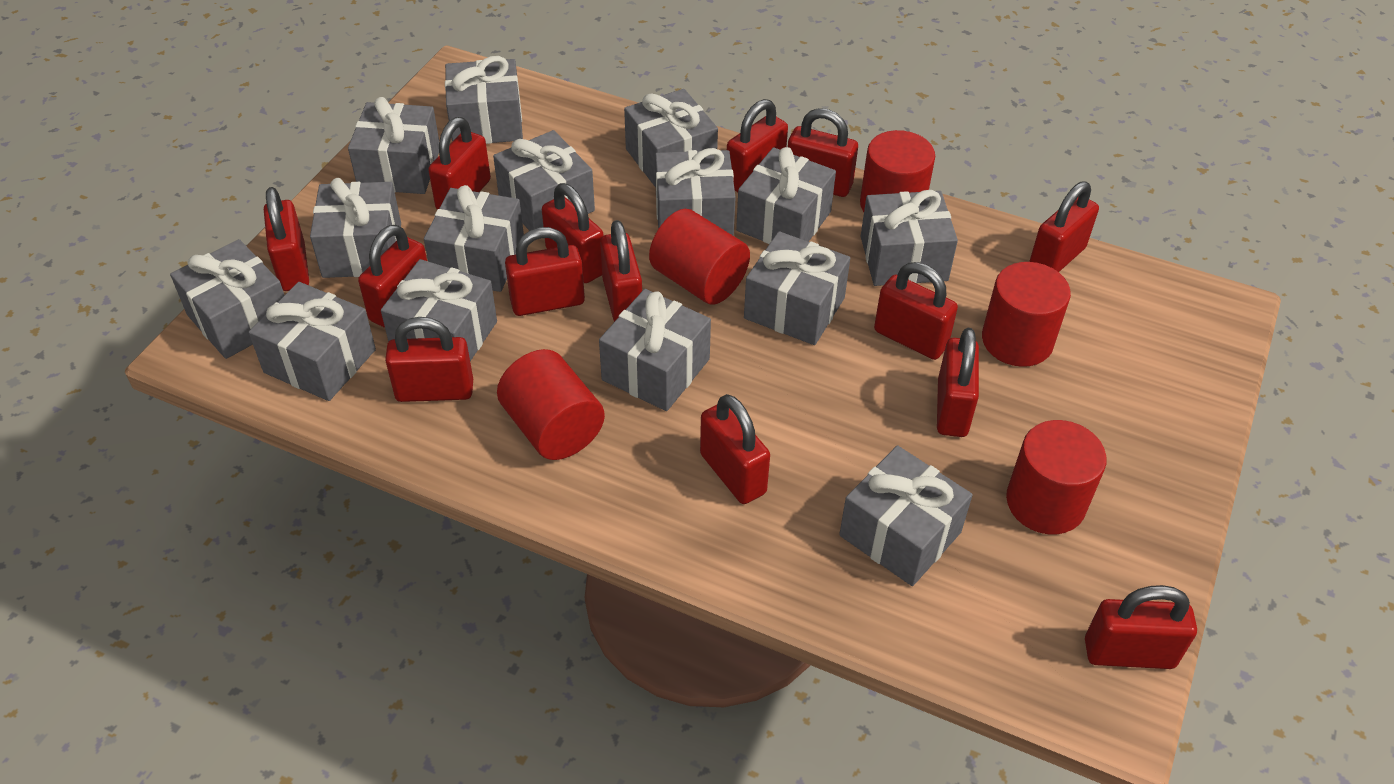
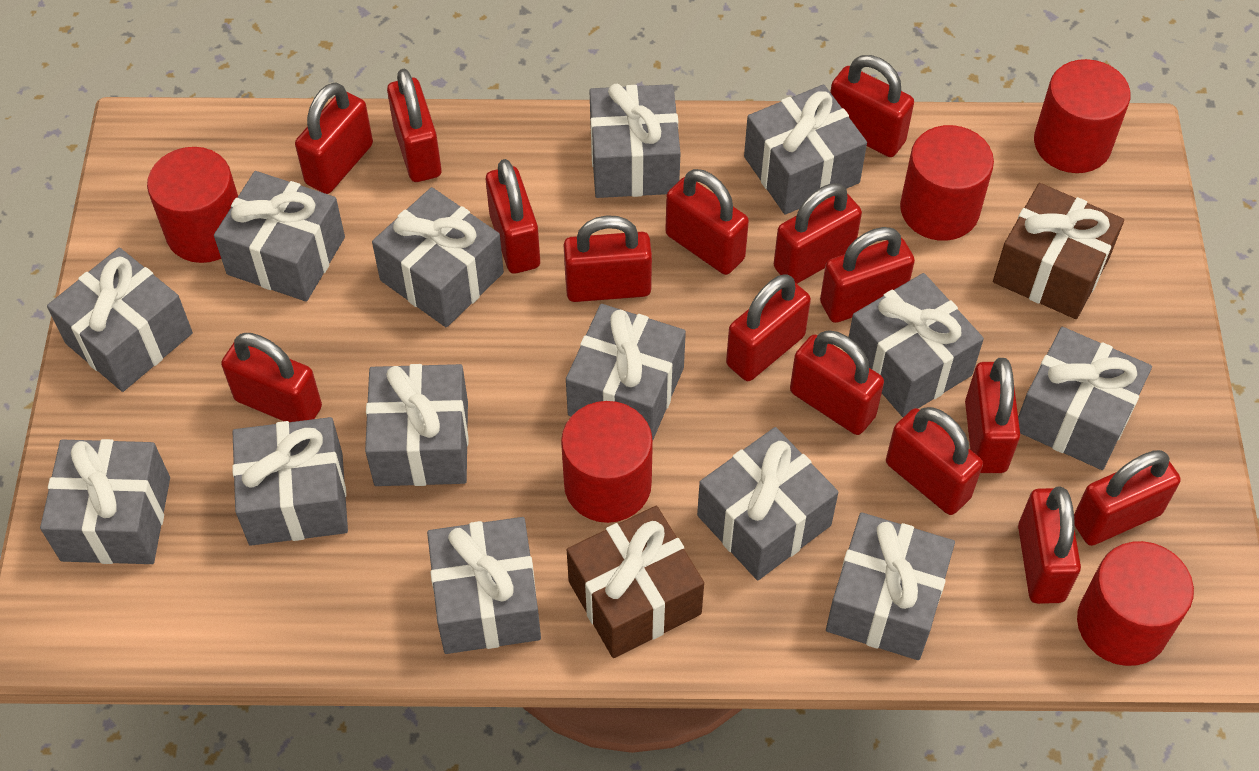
brown gift: 0 -> 2
grey gift: 15 -> 14
red padlock: 14 -> 15

